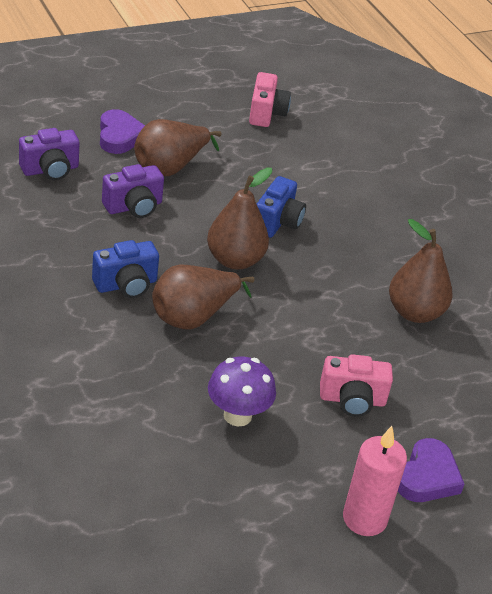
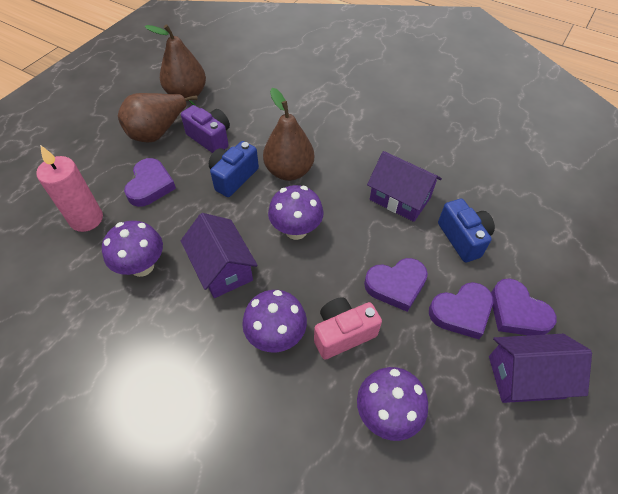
brown pear: 4 -> 3
pink camera: 2 -> 1
purple camera: 2 -> 1
purple heart: 2 -> 4
purple house: 0 -> 3
purple mushroom: 1 -> 4

